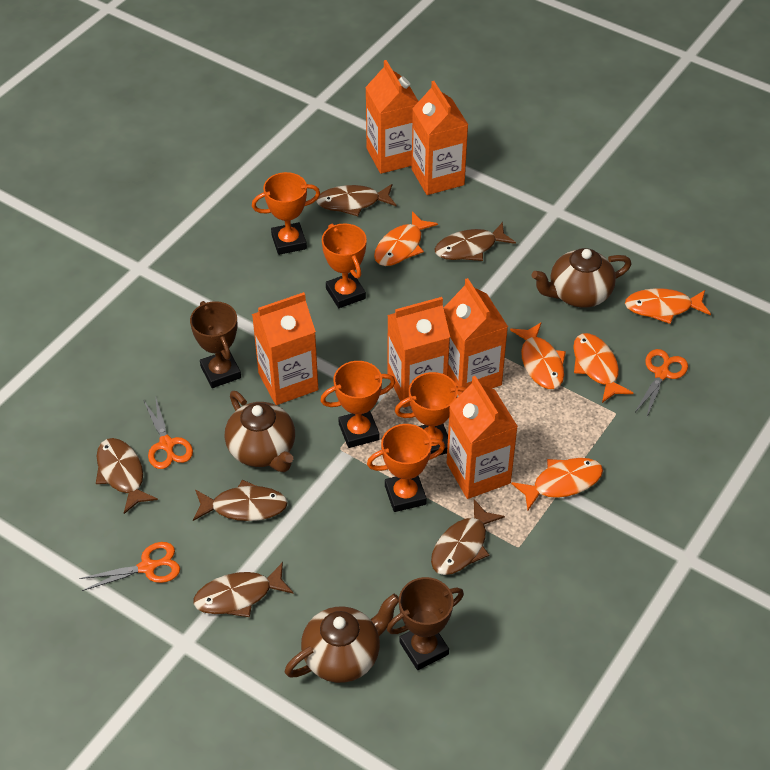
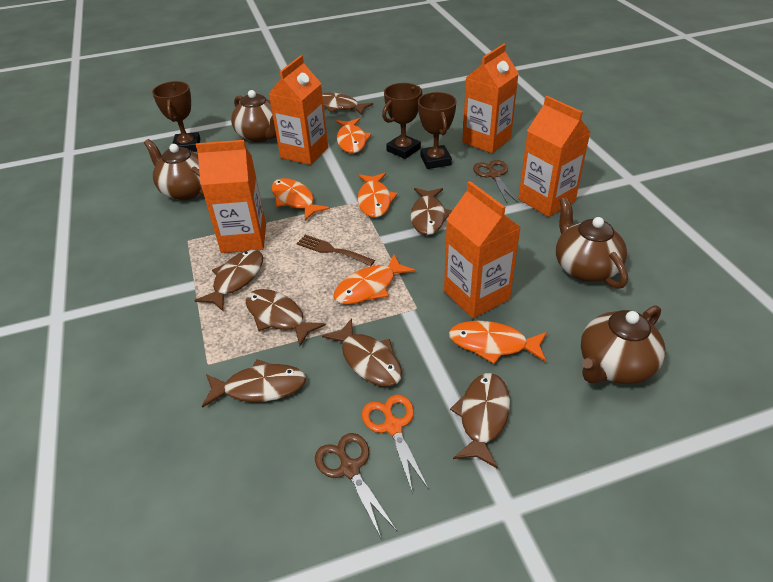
brown fish: 6 -> 7
brown fork: 0 -> 1
brown scissors: 0 -> 2
brown teapot: 3 -> 4
brown trophy: 2 -> 3
orange carton: 6 -> 5
orange scissors: 3 -> 1
orange trophy: 5 -> 0

